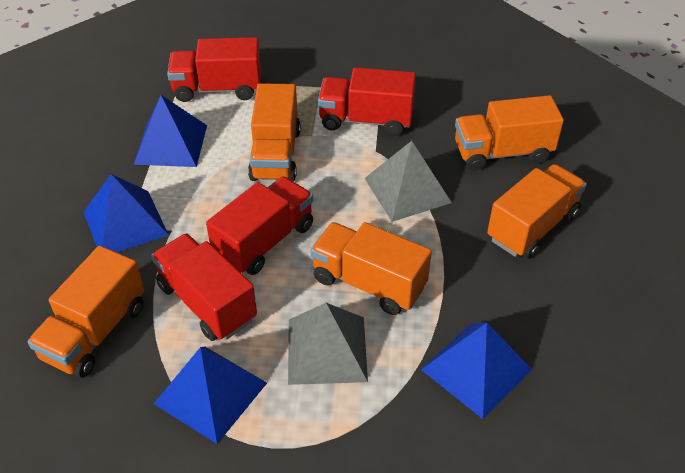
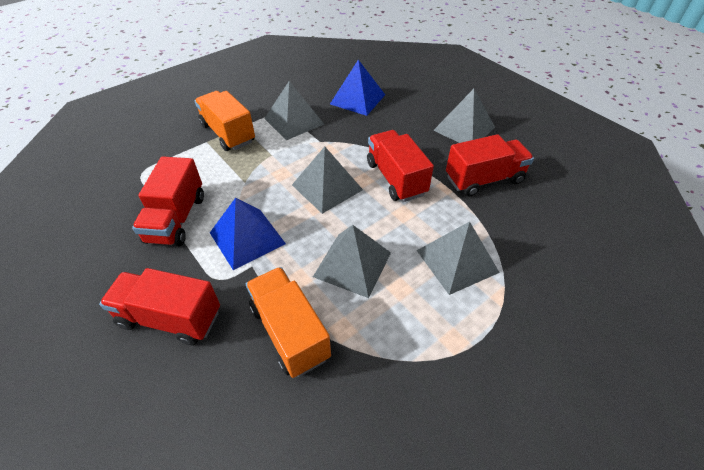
blue pyramid: 4 -> 2
grey pyramid: 2 -> 5
orange truck: 5 -> 2

